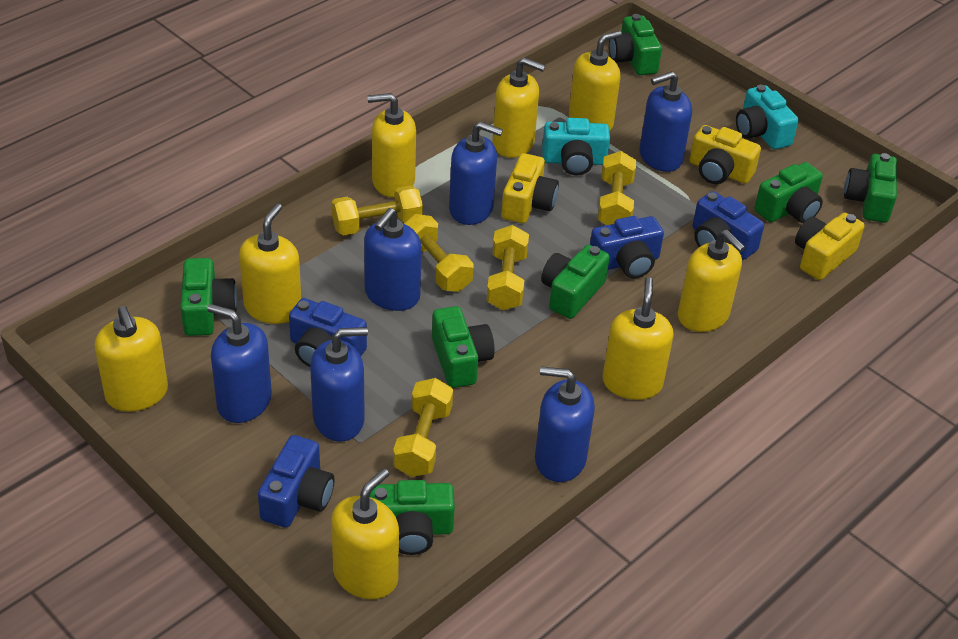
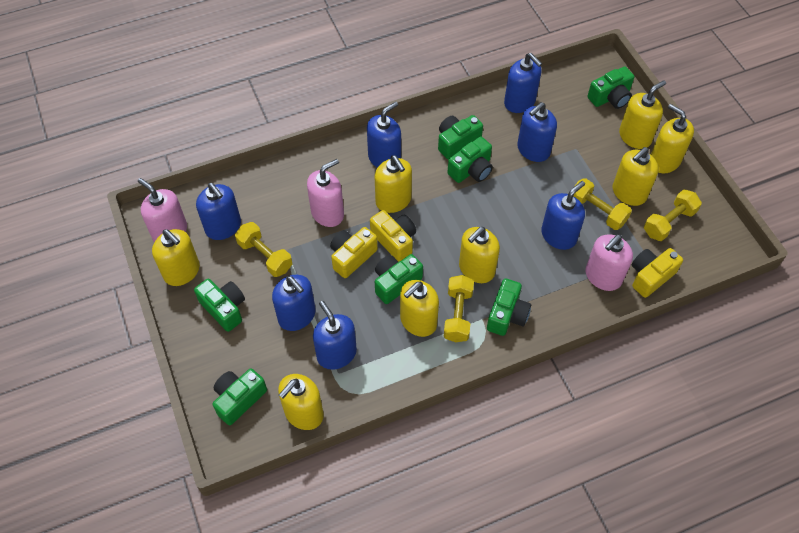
blue camera: 4 -> 0
blue soap dispenser: 6 -> 7
pink soap dispenser: 0 -> 3
turquoise camera: 2 -> 0
yellow dumbbell: 5 -> 4

